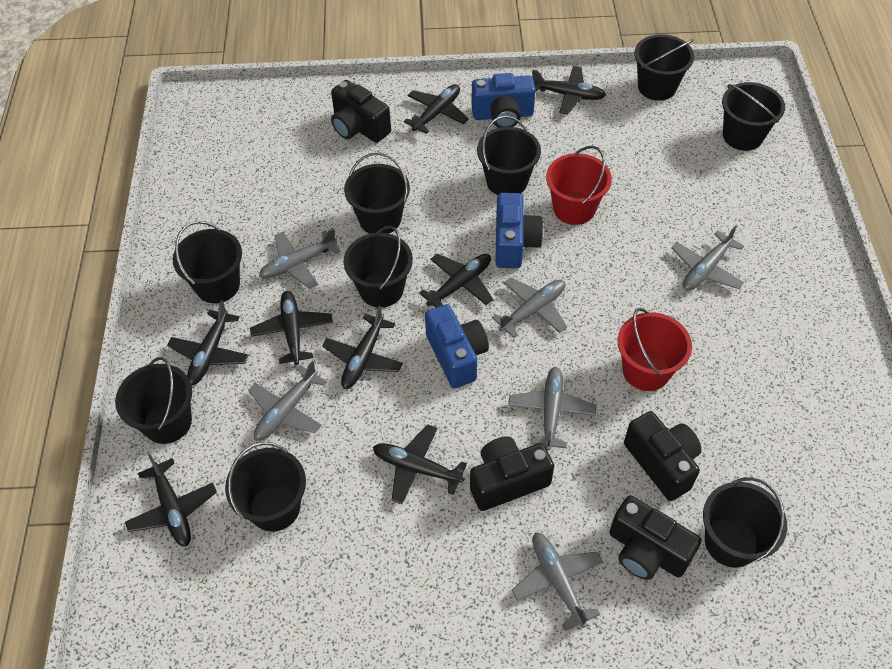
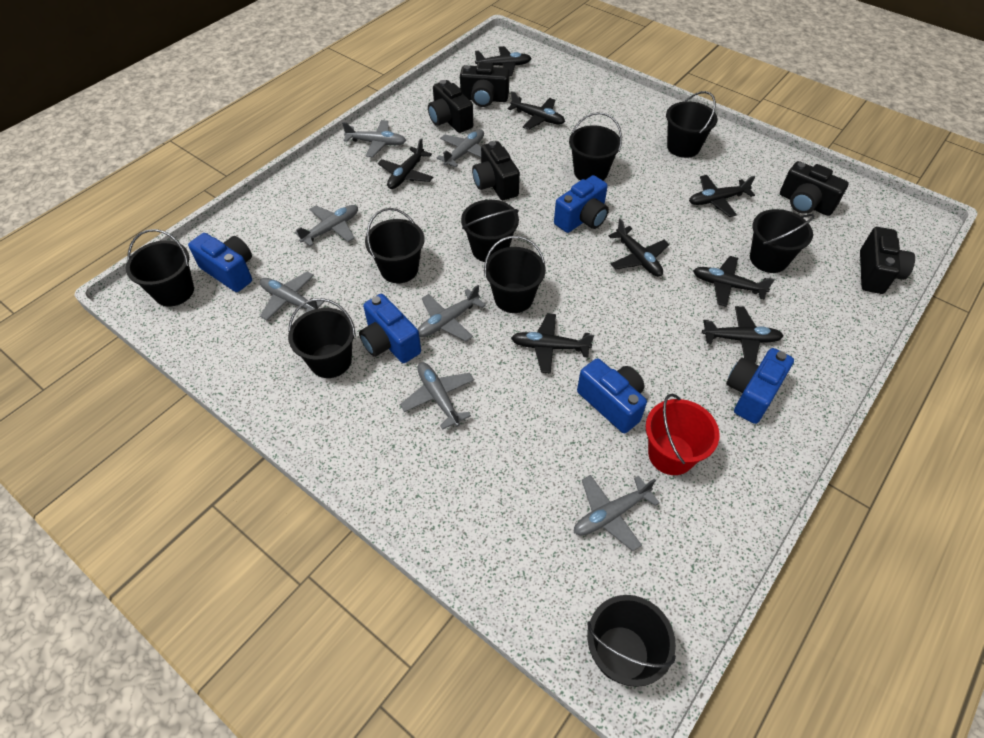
black camera: 4 -> 5
blue camera: 3 -> 5
grey plane: 6 -> 7
red bucket: 2 -> 1

